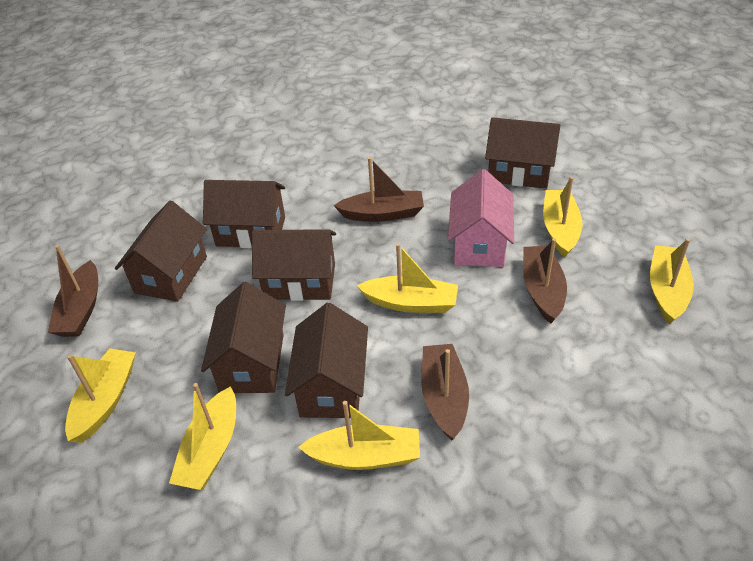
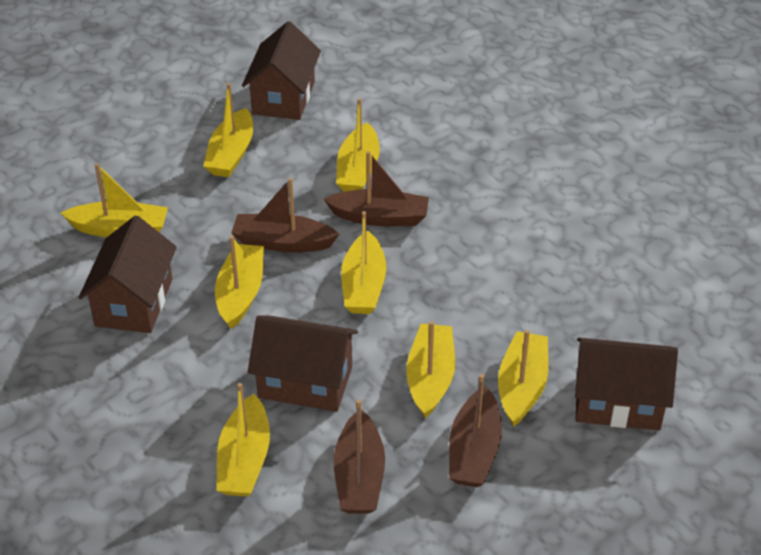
brown house: 6 -> 4
pink house: 1 -> 0
yellow boat: 6 -> 8

